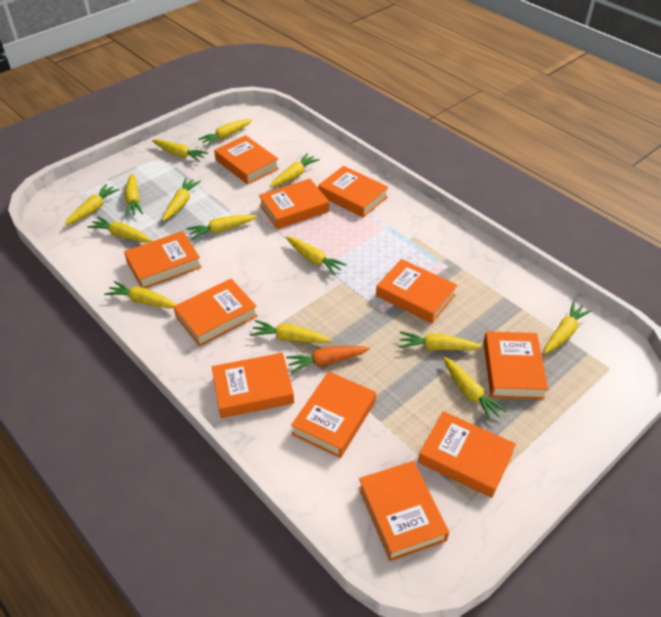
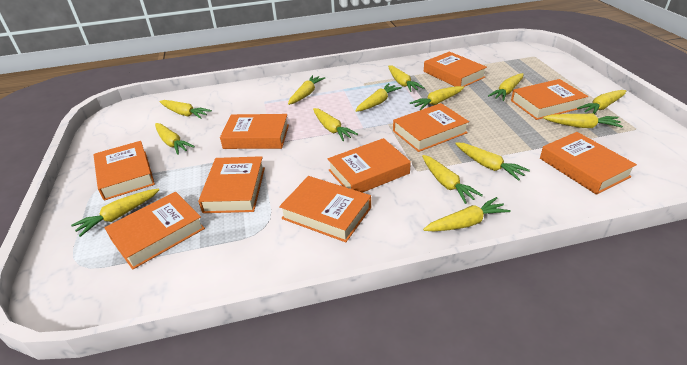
orange book: 11 -> 10
orange carrot: 1 -> 0

